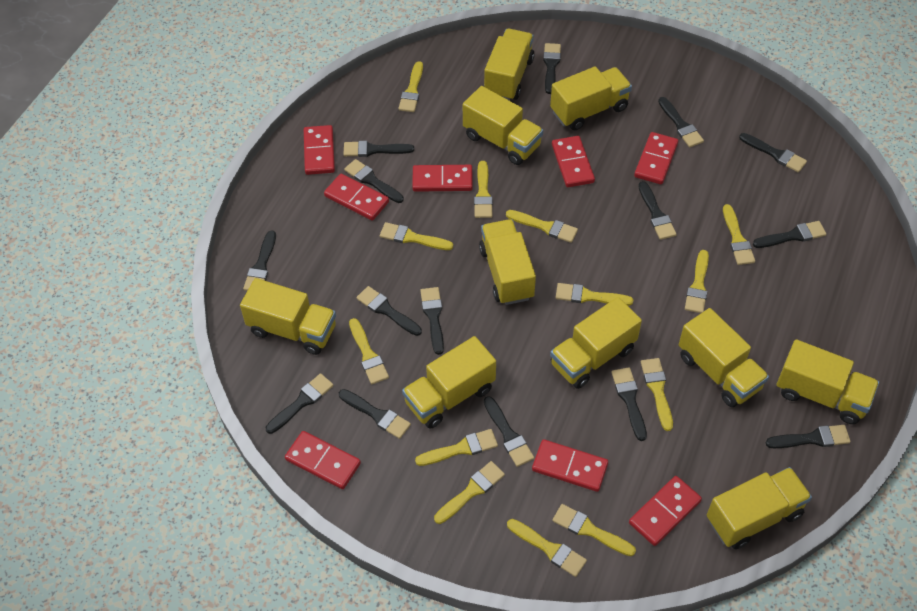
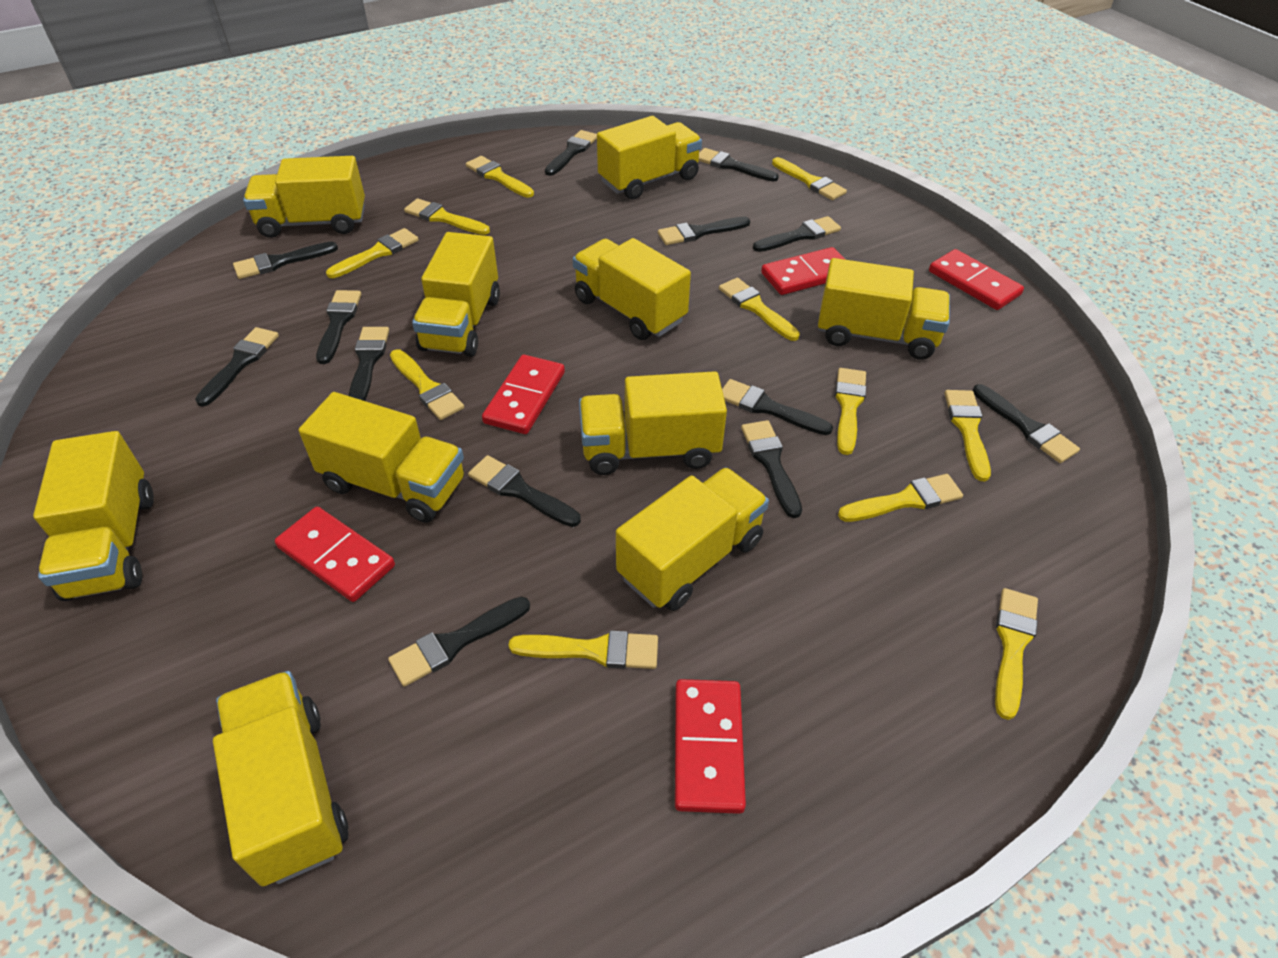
black brush: 15 -> 13
red domino: 8 -> 5
yellow brush: 13 -> 11

